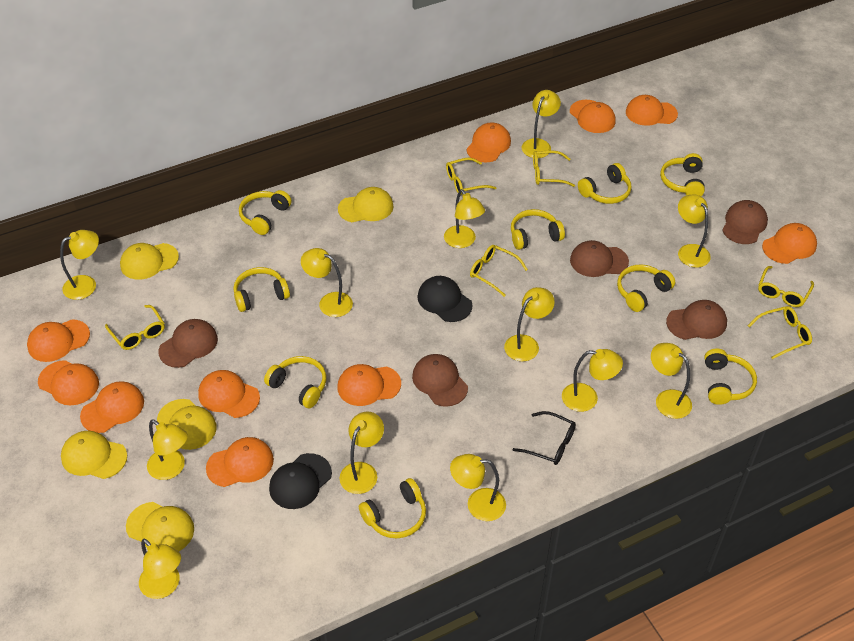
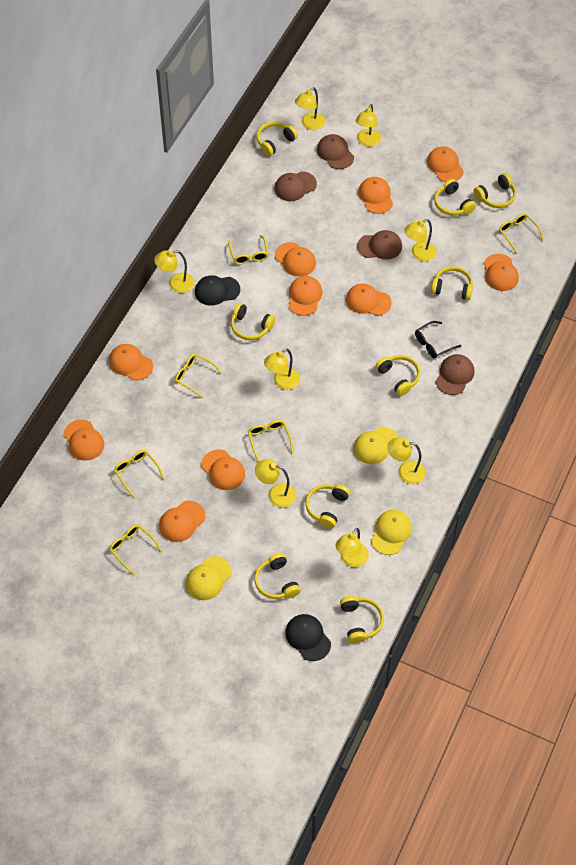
brown cap: 5 -> 4
yellow cap: 5 -> 3
yellow lamp: 12 -> 8

